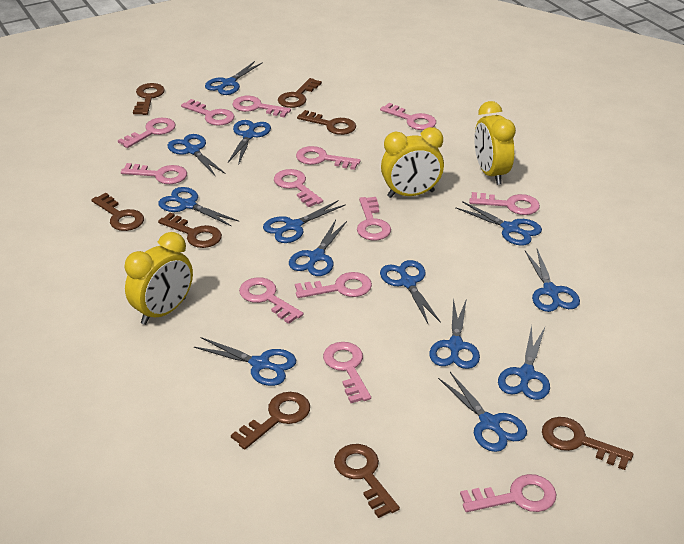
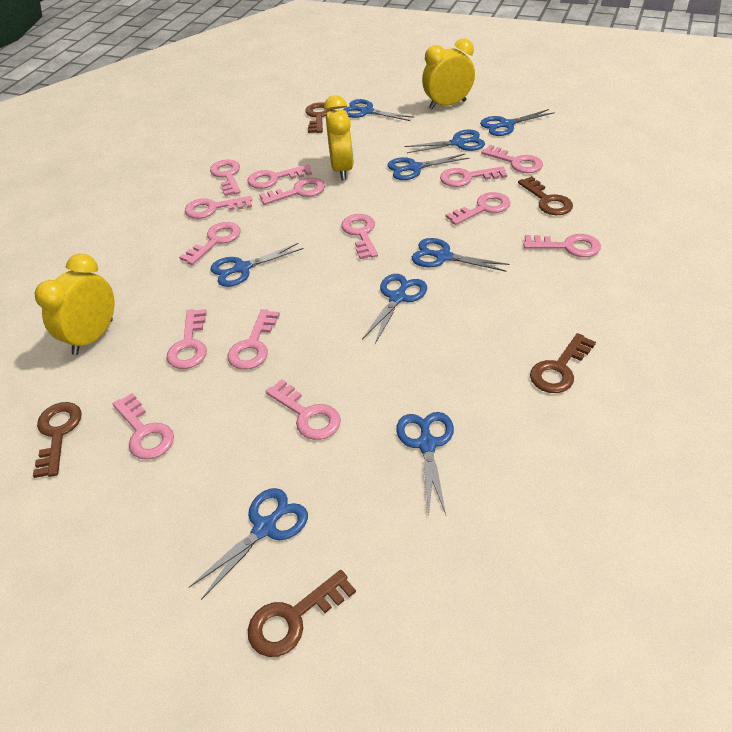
blue scissors: 13 -> 9
brown key: 8 -> 5
pink key: 13 -> 14

